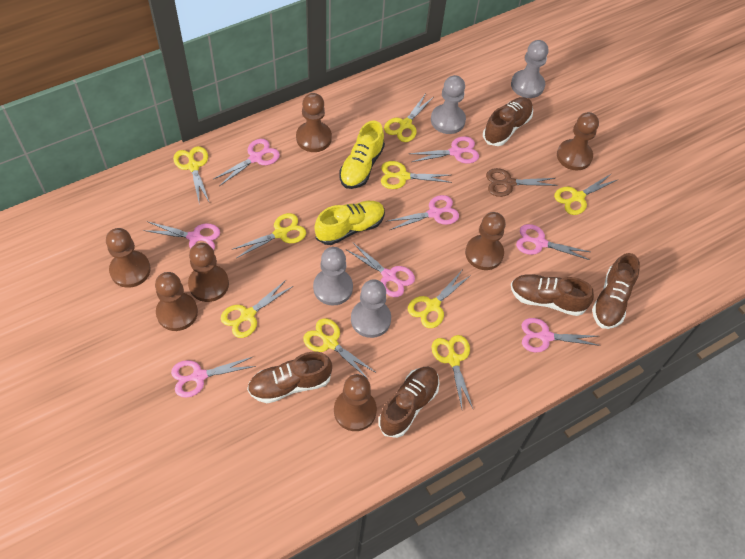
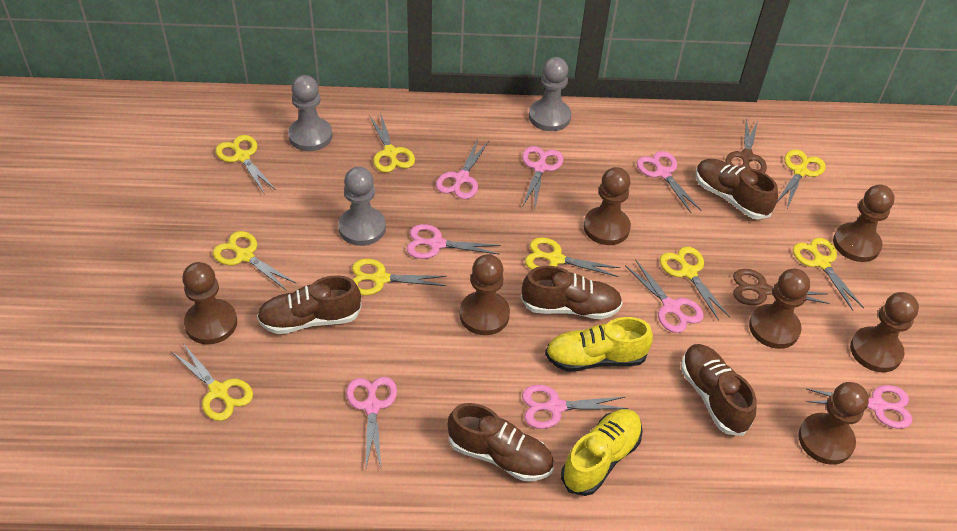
brown scissors: 1 -> 2
grey pawn: 4 -> 3

